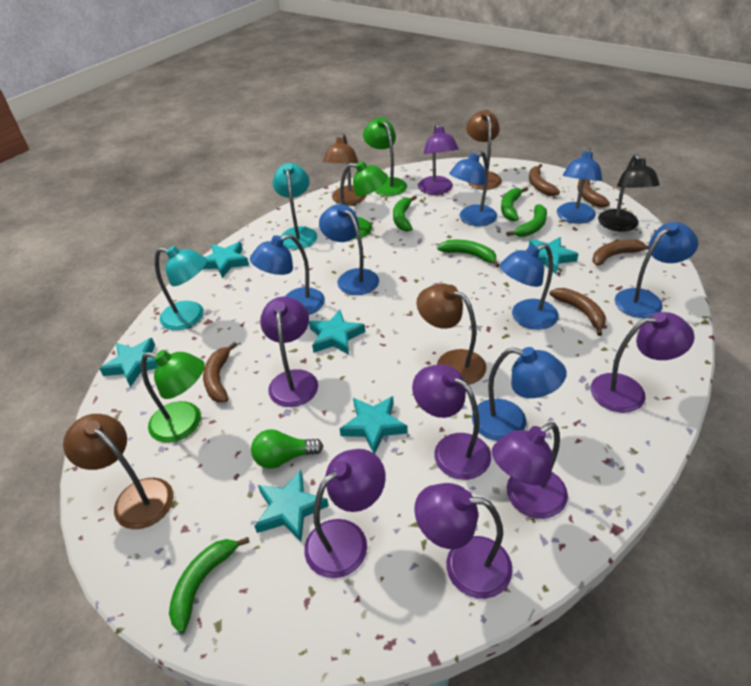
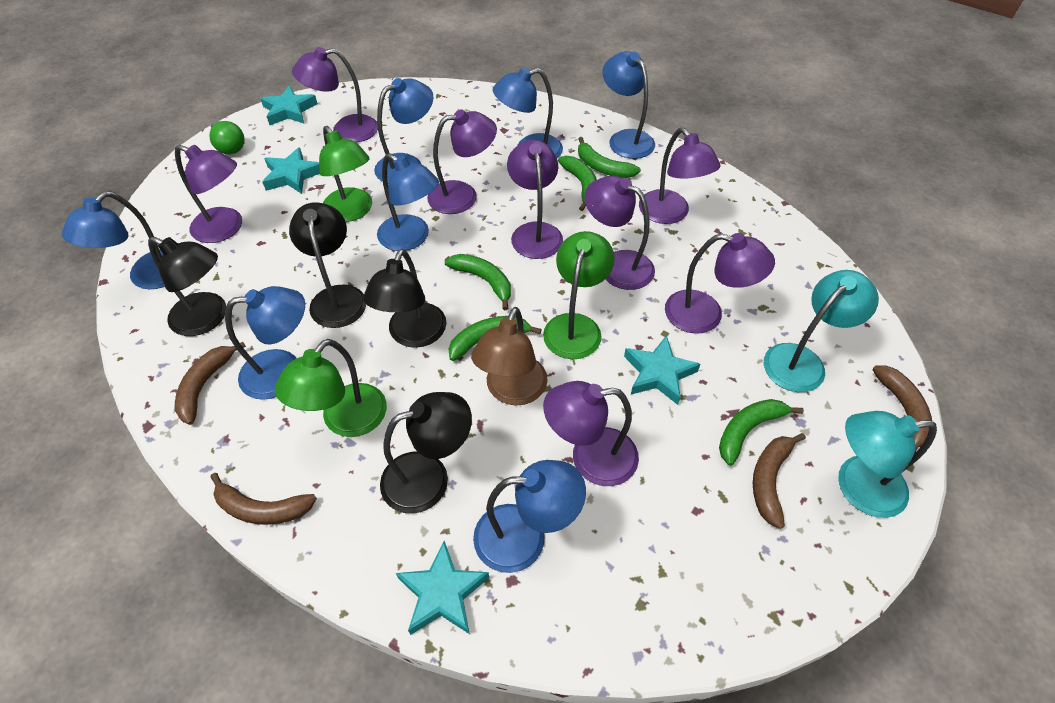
black lamp: 1 -> 4
brown banana: 5 -> 4
brown lamp: 4 -> 1
purple lamp: 7 -> 8
turquoise star: 6 -> 4

